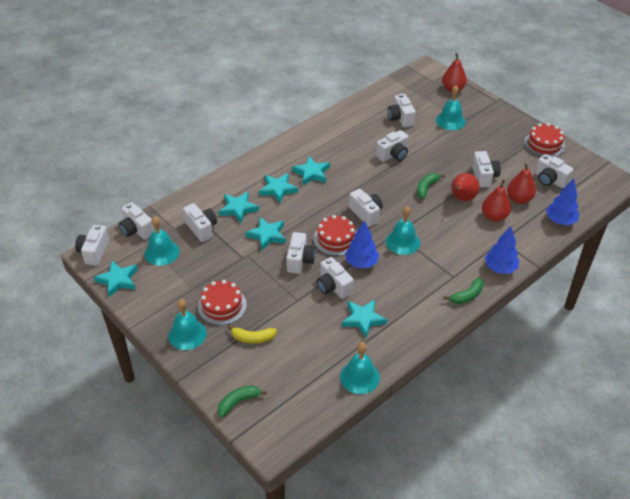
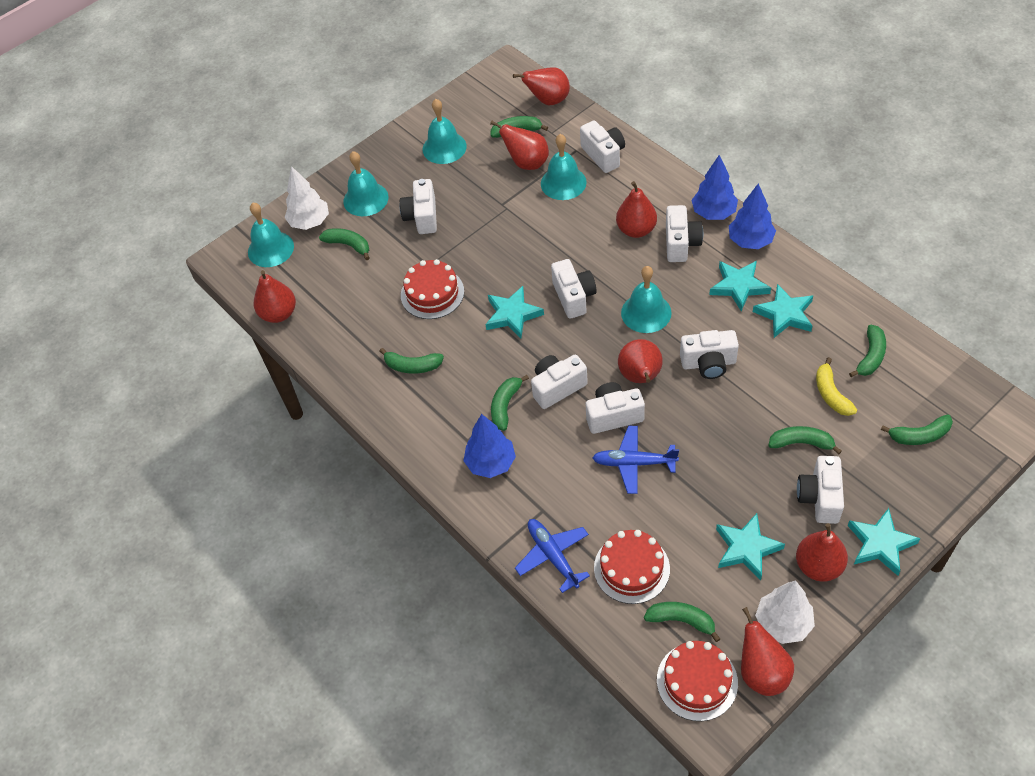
blue plane: 0 -> 2
green banana: 3 -> 8
red pear: 4 -> 7
turquoise star: 6 -> 5
white camera: 10 -> 8
white tree: 0 -> 2

